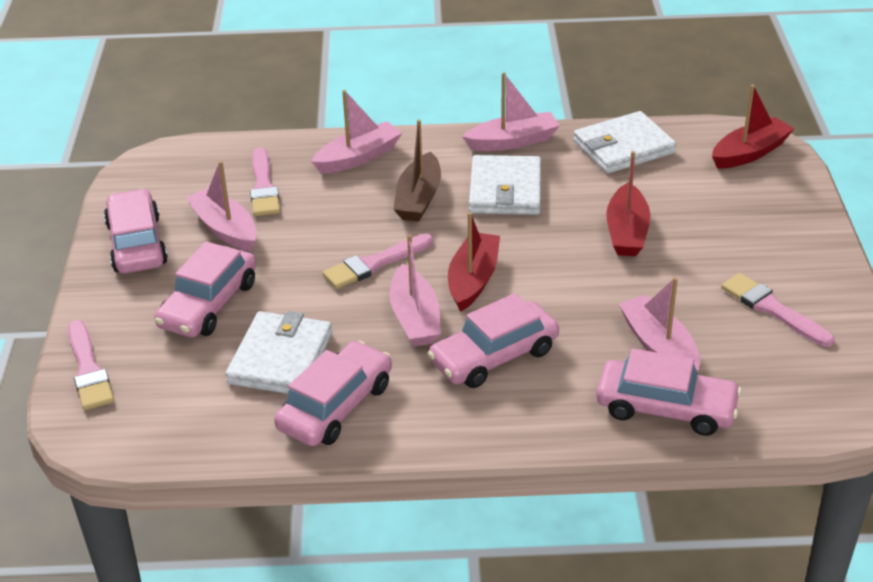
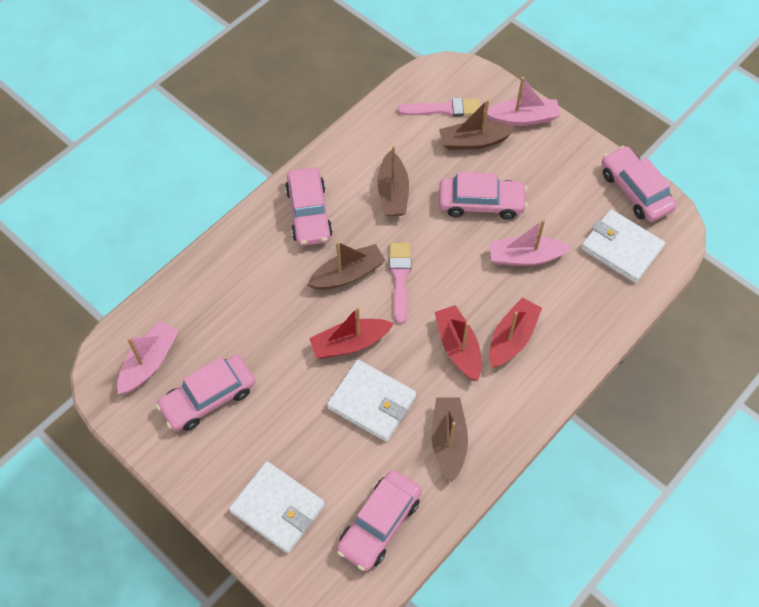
brown boat: 1 -> 4
pink boat: 5 -> 3
pink brush: 4 -> 2

